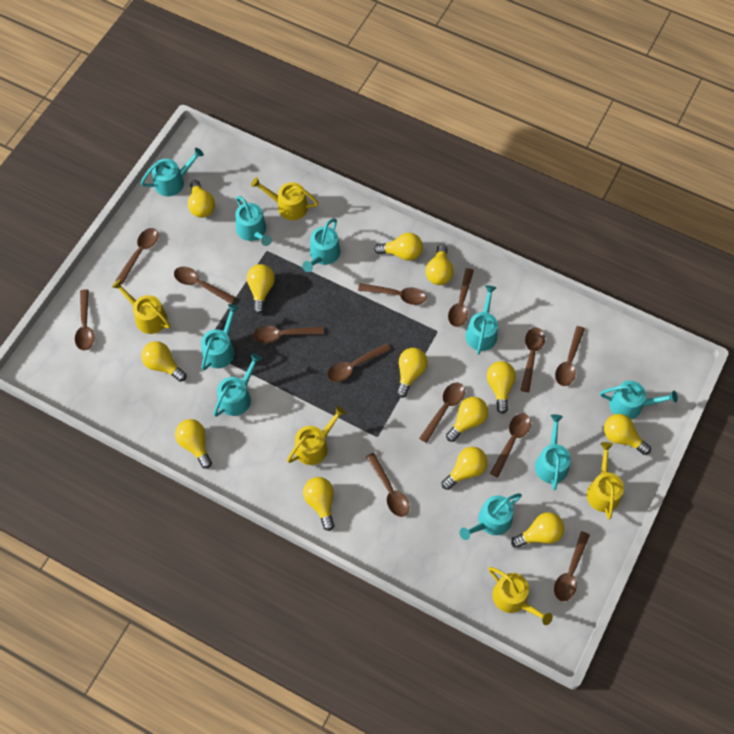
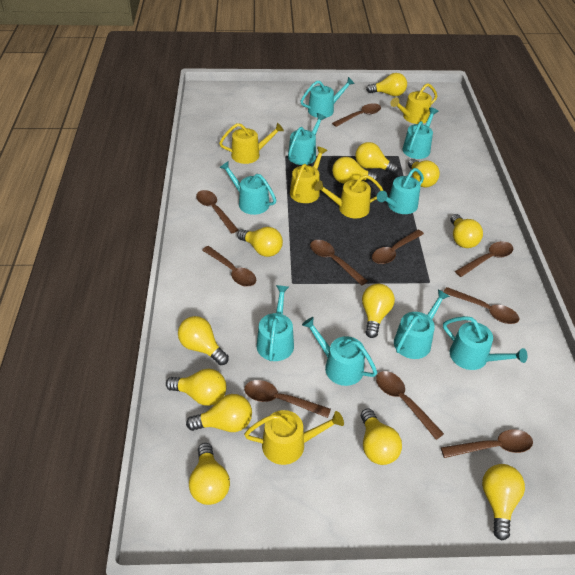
brown spoon: 13 -> 10

